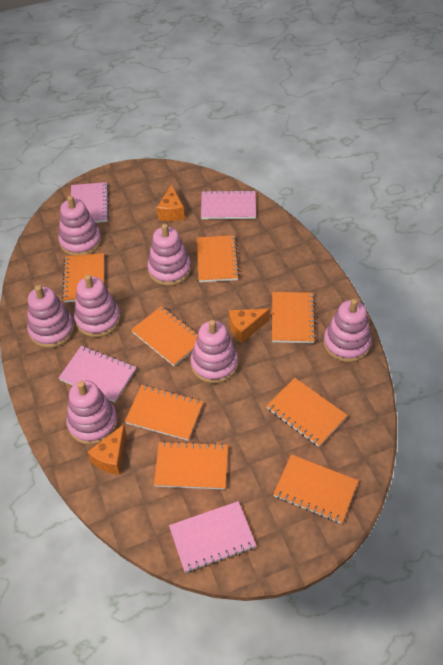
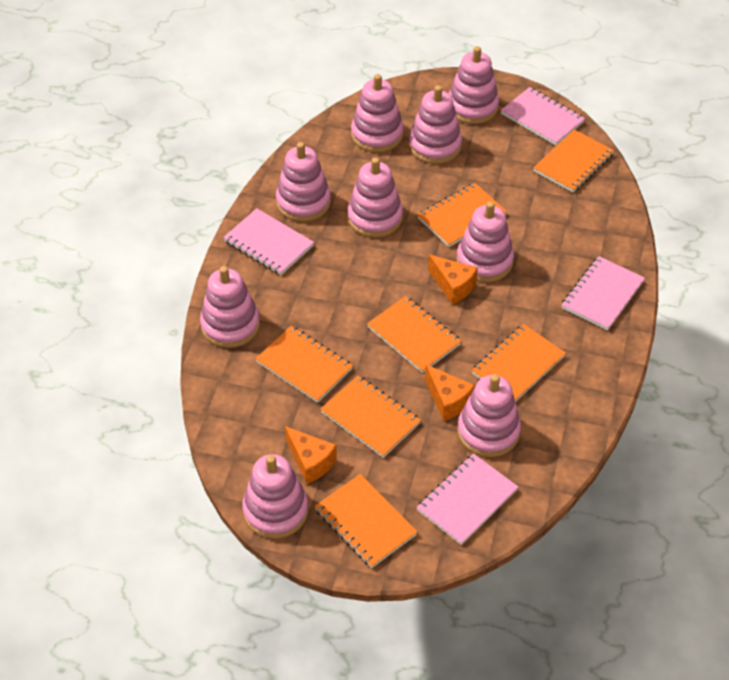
orange notebook: 8 -> 7
pink stacking toy: 7 -> 9

